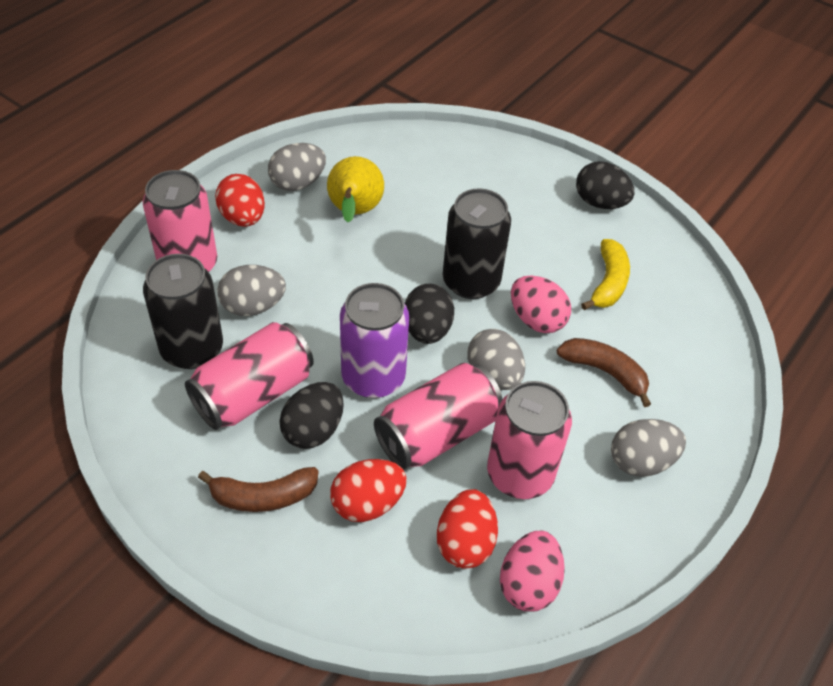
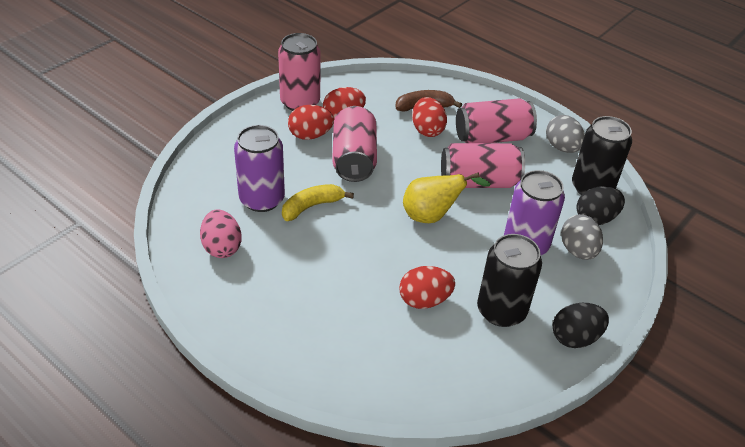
black egg: 3 -> 2
brown banana: 2 -> 1
grey egg: 4 -> 2
pink egg: 2 -> 1
purple can: 1 -> 2
red egg: 3 -> 4

